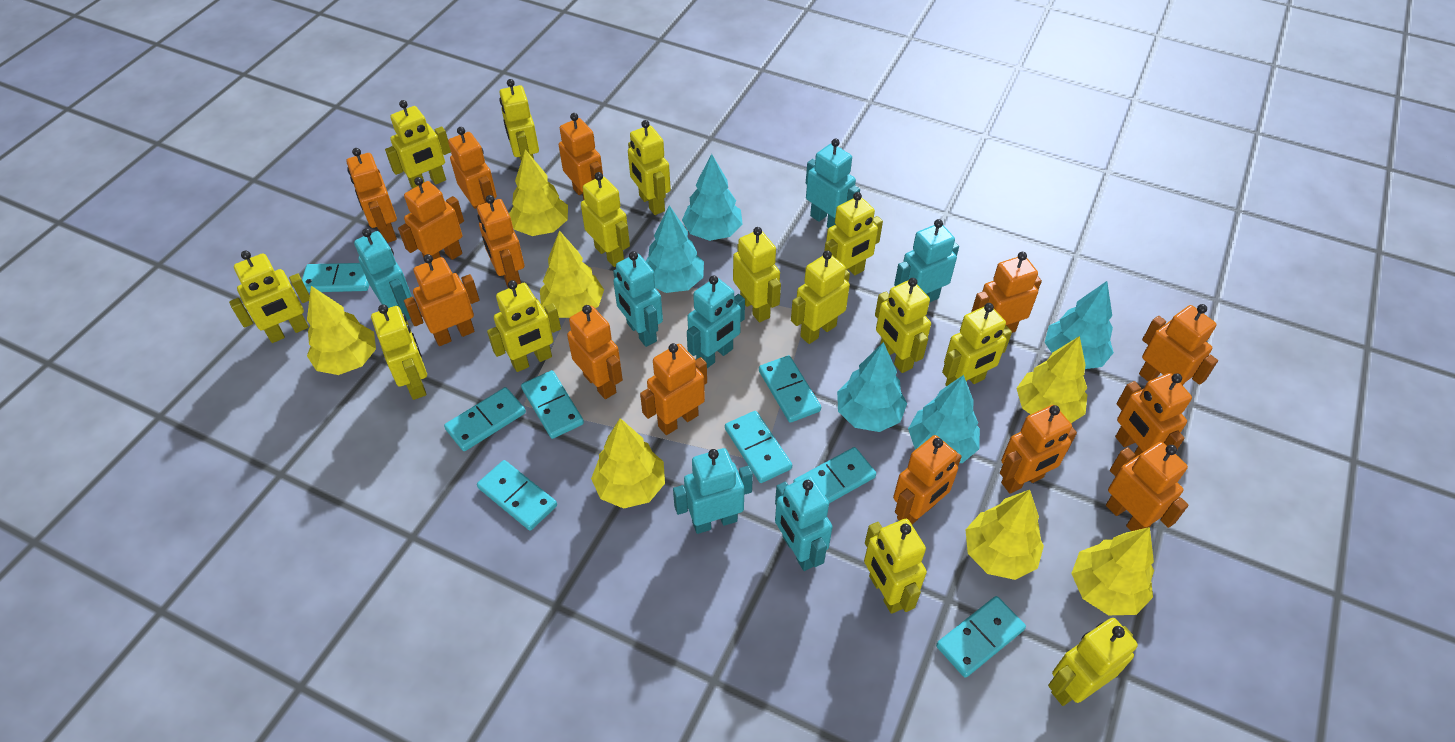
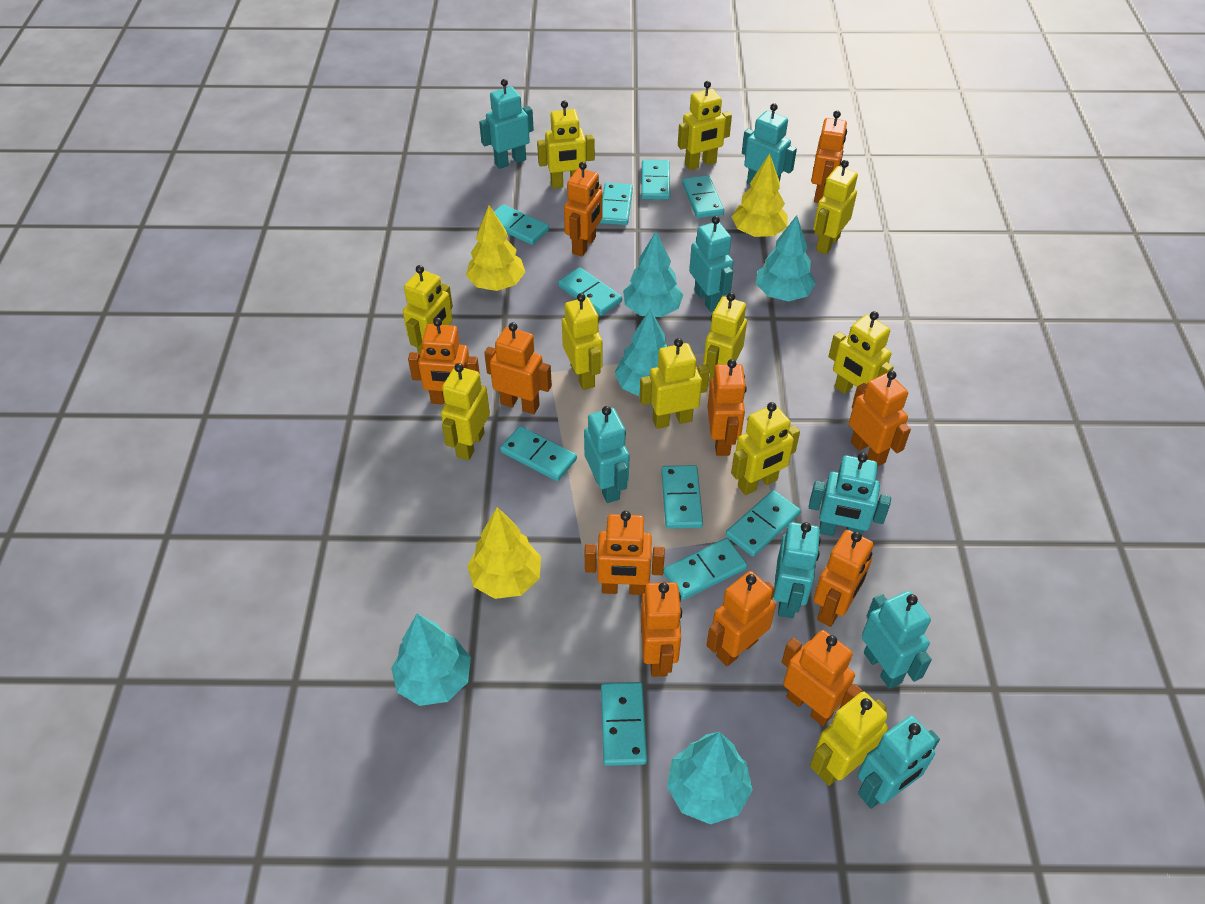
orange robot: 14 -> 11
turquoise domino: 8 -> 10
turquoise robot: 7 -> 8
yellow robot: 14 -> 11
yellow tree: 7 -> 3

